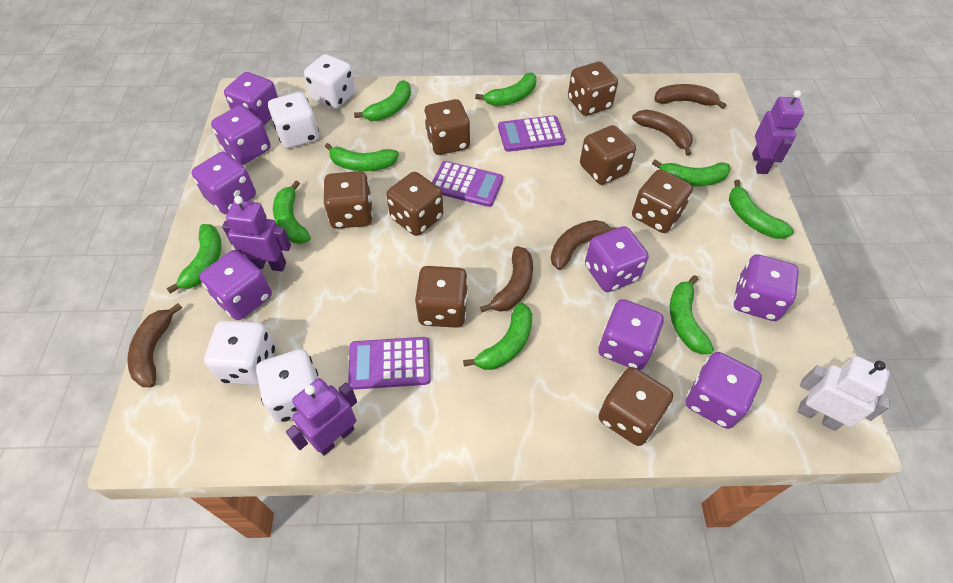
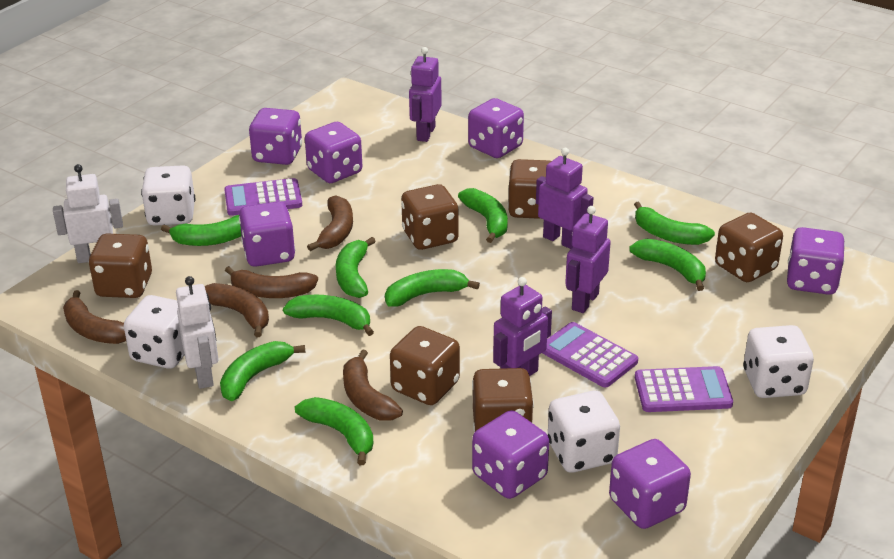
brown dice: 8 -> 6
purple dice: 8 -> 7
purple robot: 3 -> 4
white robot: 1 -> 2

